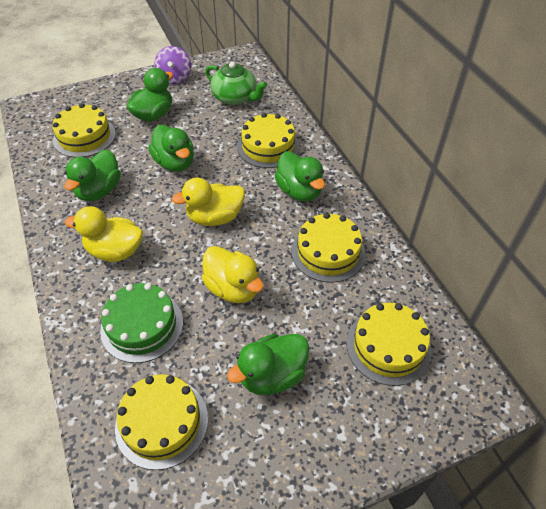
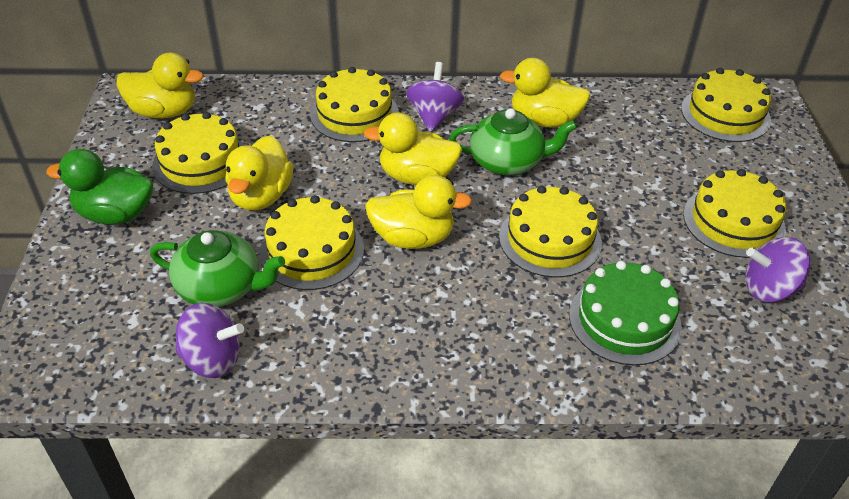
green duck: 5 -> 1
green teapot: 1 -> 2
purple spinning top: 1 -> 3
yellow cake: 5 -> 6
yellow duck: 3 -> 5

